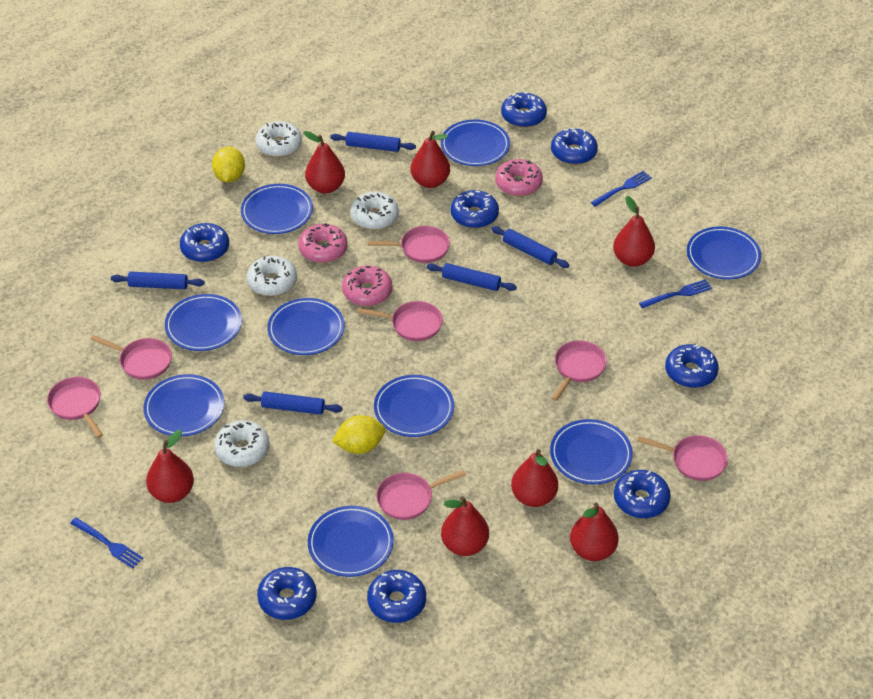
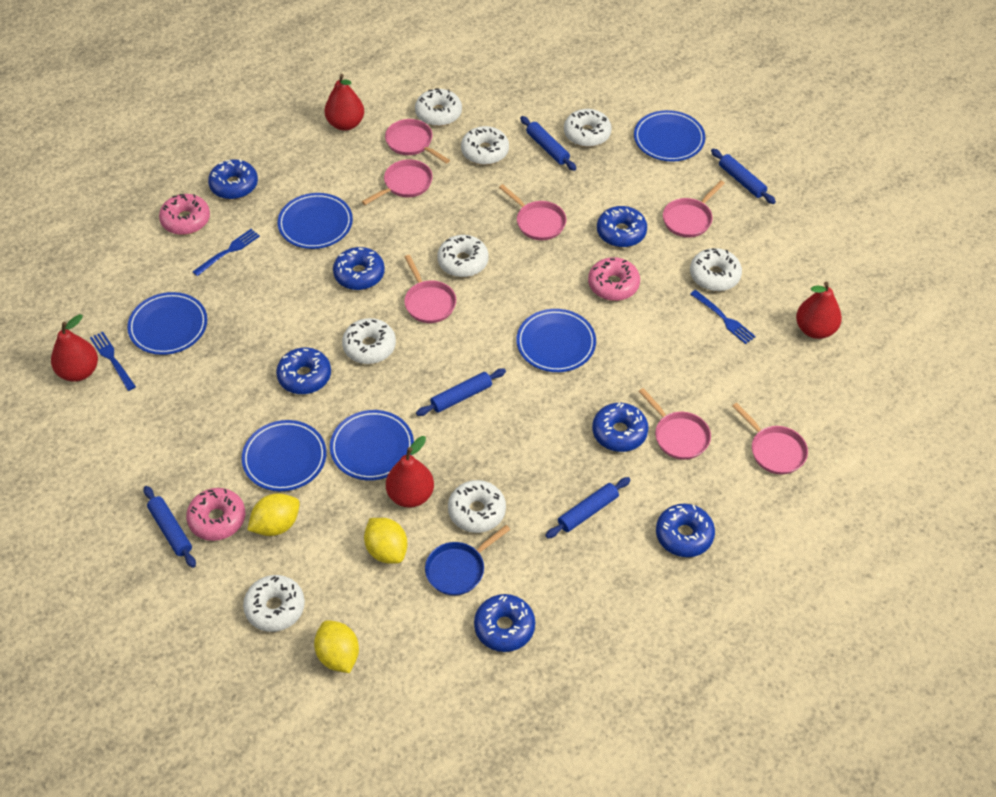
blue donut: 8 -> 7
blue pan: 0 -> 1
blue plate: 9 -> 6
red pear: 7 -> 4
white donut: 4 -> 8
yellow lemon: 2 -> 3

